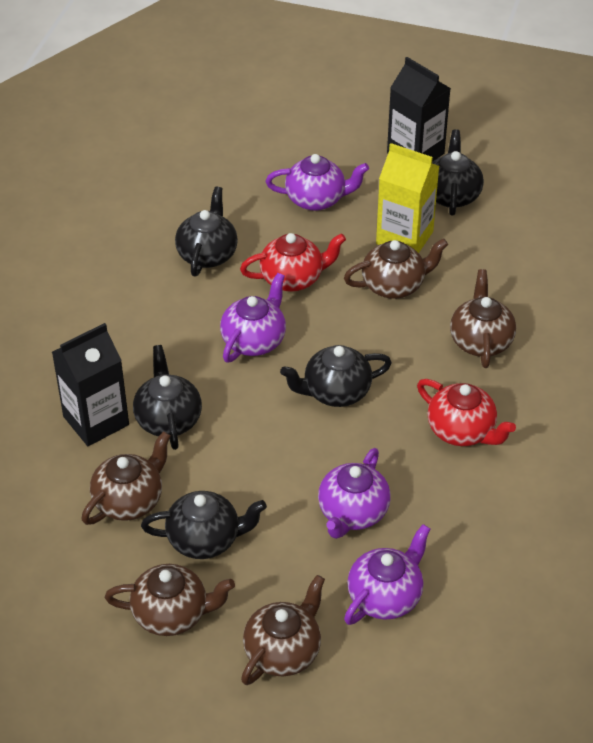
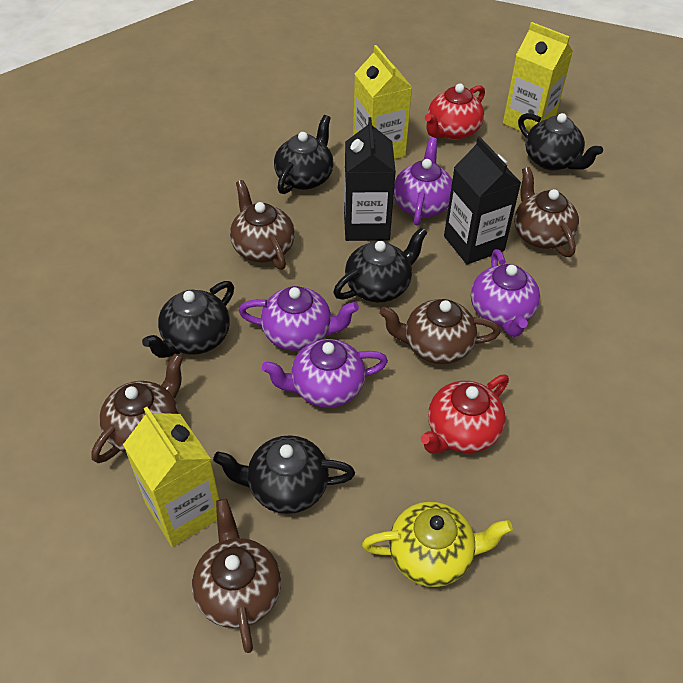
yellow carton: 1 -> 3
yellow teapot: 0 -> 1

